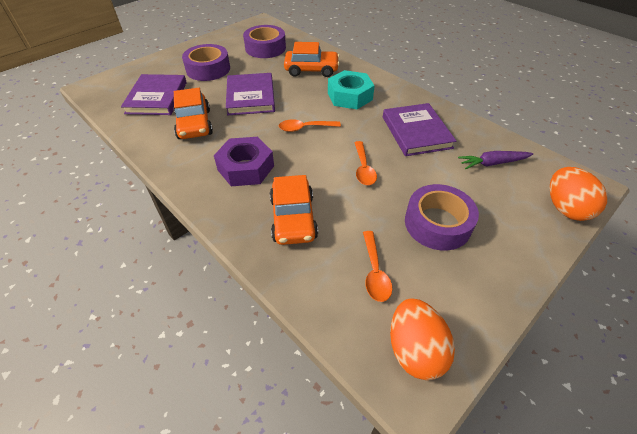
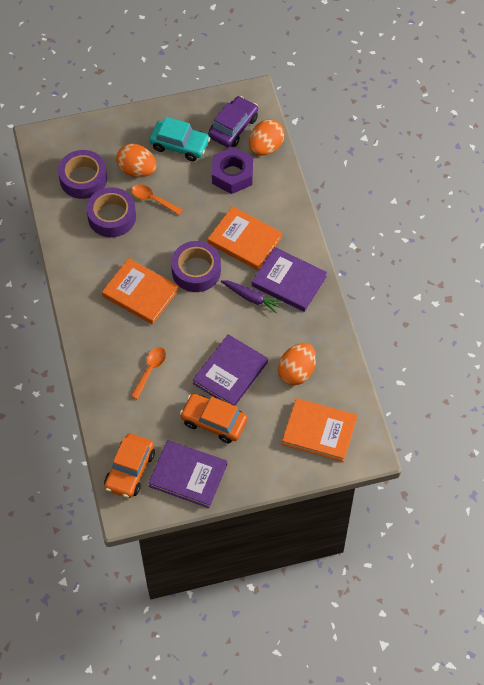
orange book: 0 -> 3
orange car: 3 -> 2
orange egg: 2 -> 3
orange spoon: 3 -> 2
purple car: 0 -> 1
turquoise car: 0 -> 1
turquoise nut: 1 -> 0

